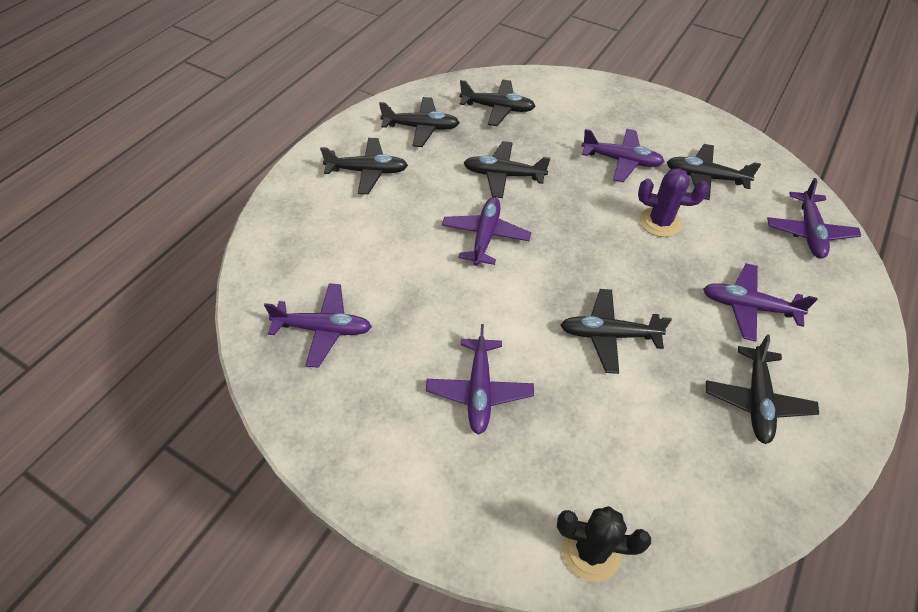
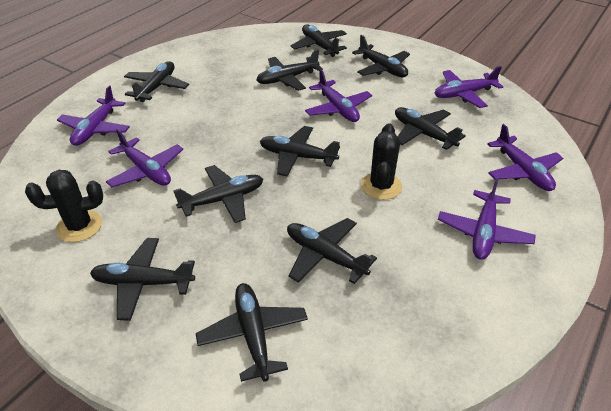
black cactus: 1 -> 2
black plane: 7 -> 10
purple cactus: 1 -> 0

